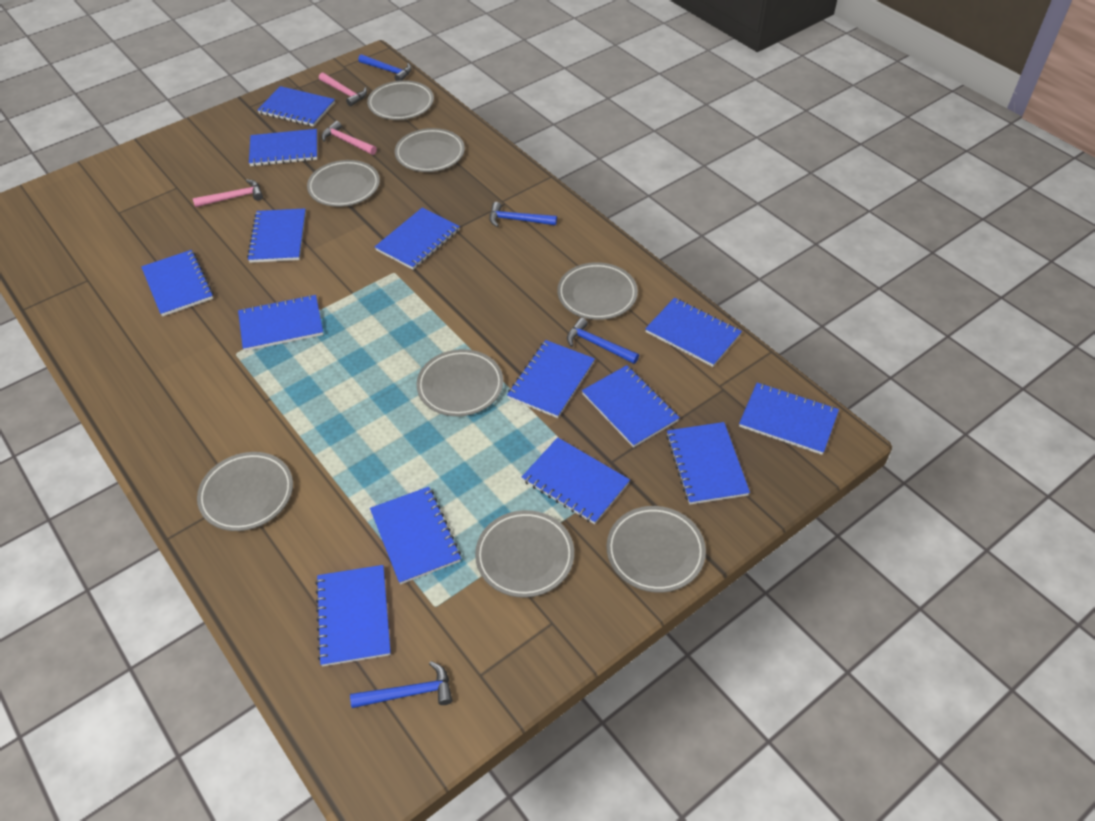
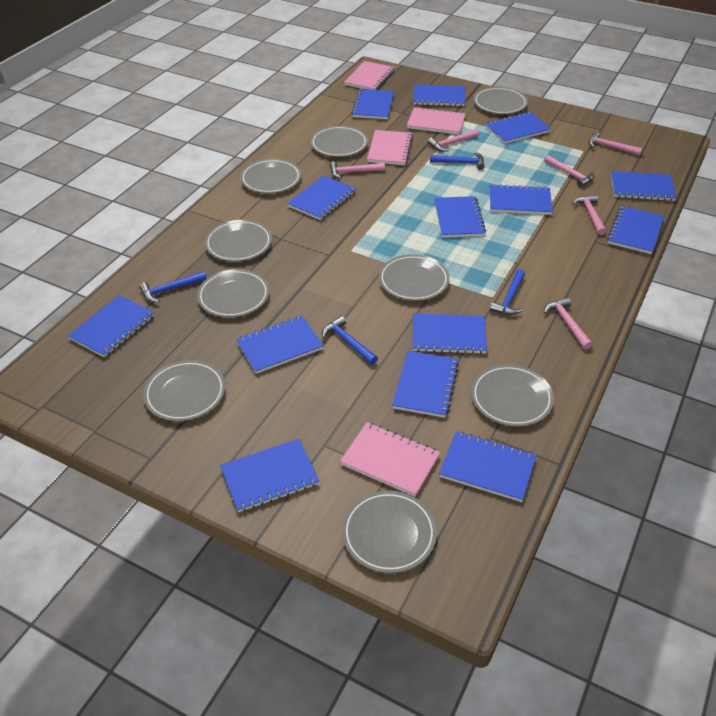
grey plate: 8 -> 9
pink hammer: 3 -> 6
pink notebook: 0 -> 4

